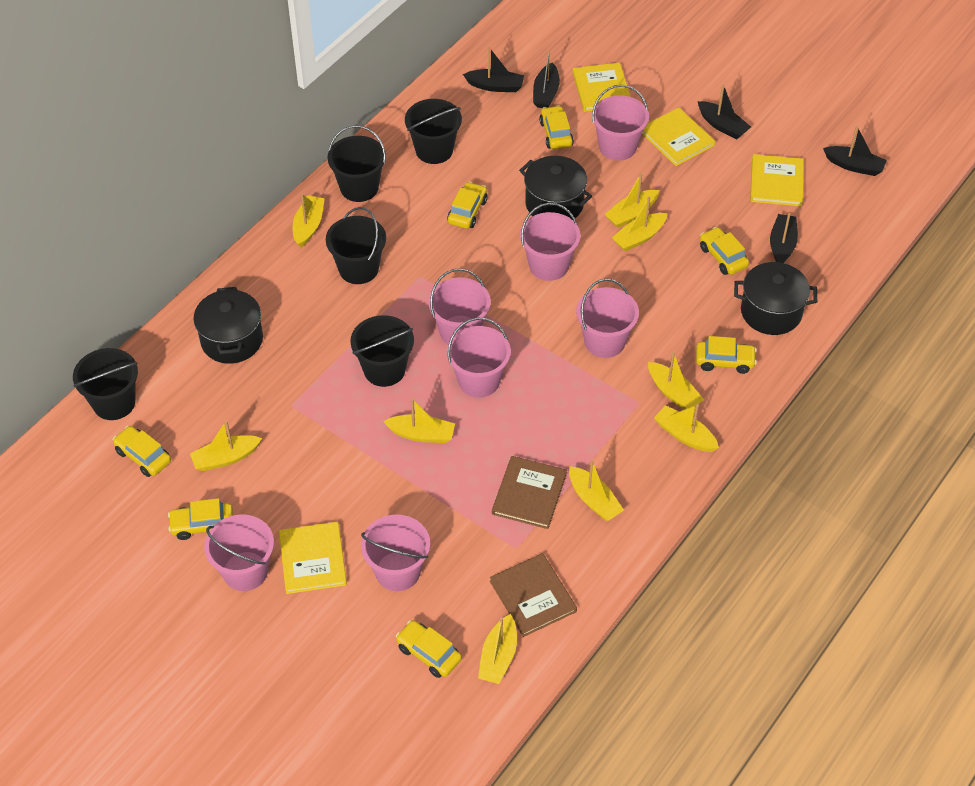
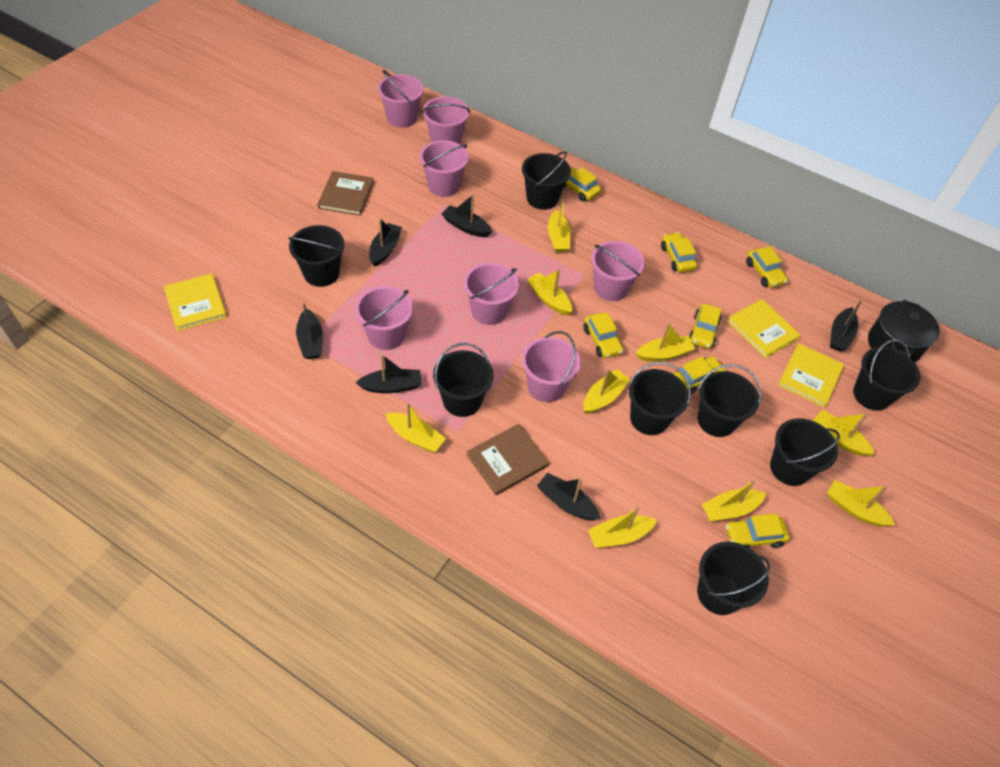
black boat: 5 -> 6
black bucket: 5 -> 8
black pot: 3 -> 1
yellow book: 4 -> 3

